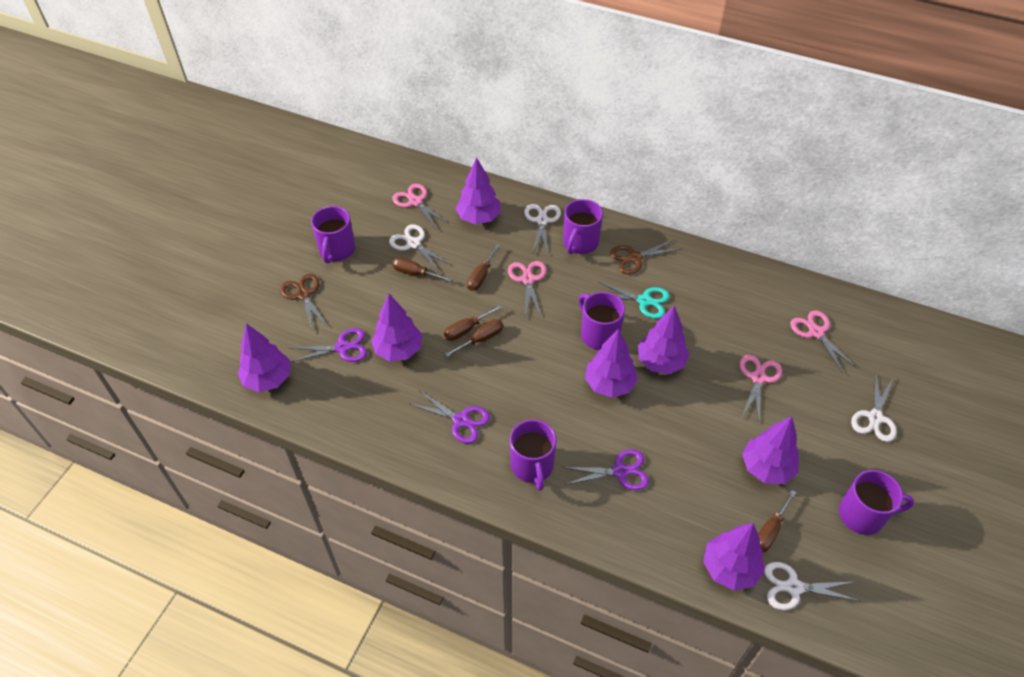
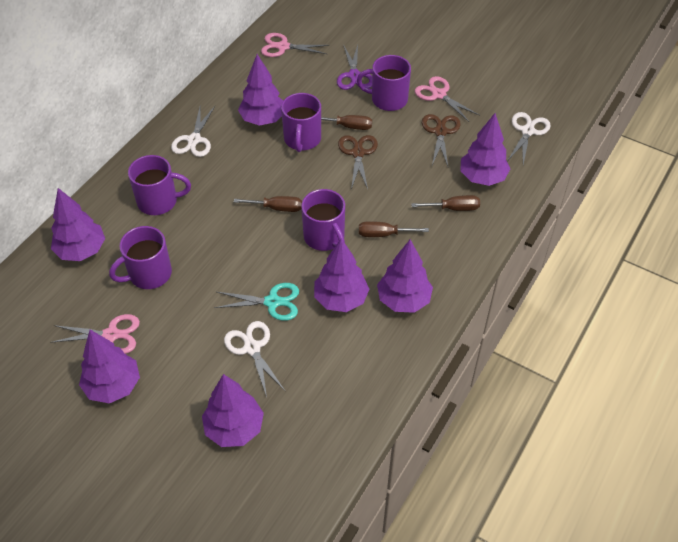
brown screwdriver: 5 -> 4
pink scissors: 4 -> 3
purple scissors: 3 -> 1
white scissors: 4 -> 3

